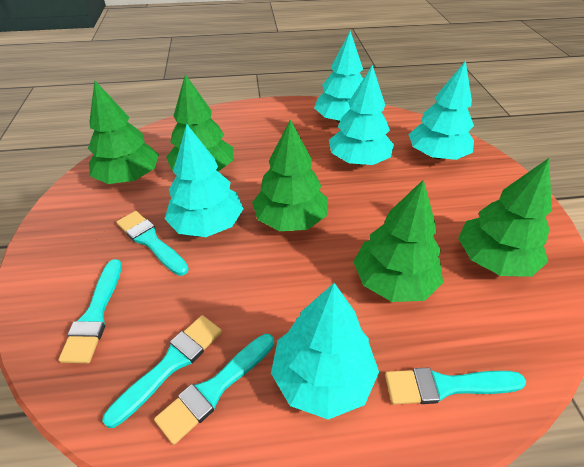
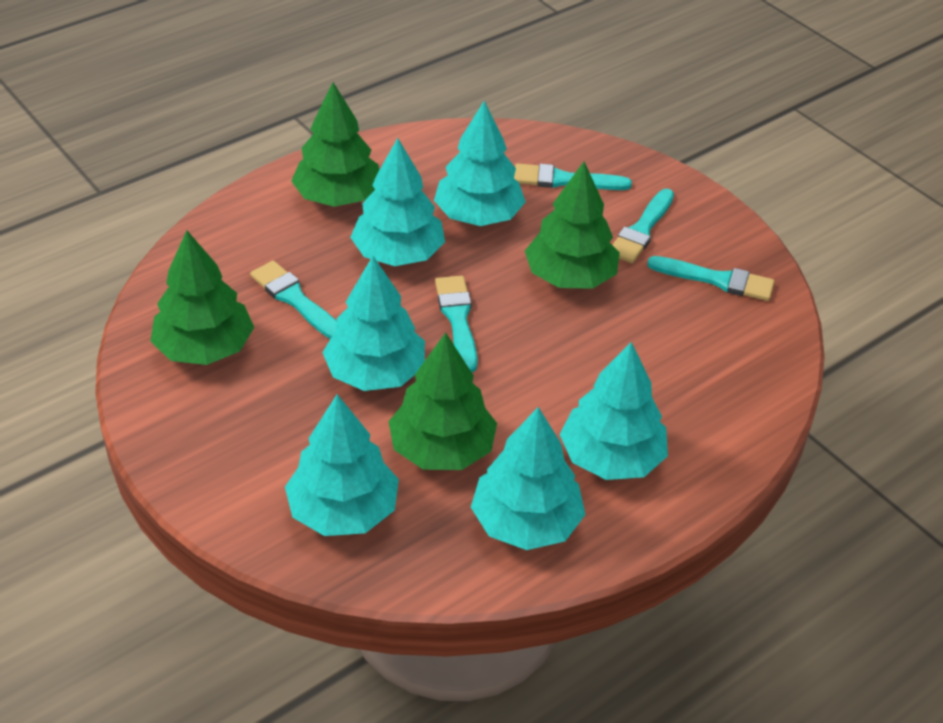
green tree: 5 -> 4
turquoise tree: 5 -> 6

